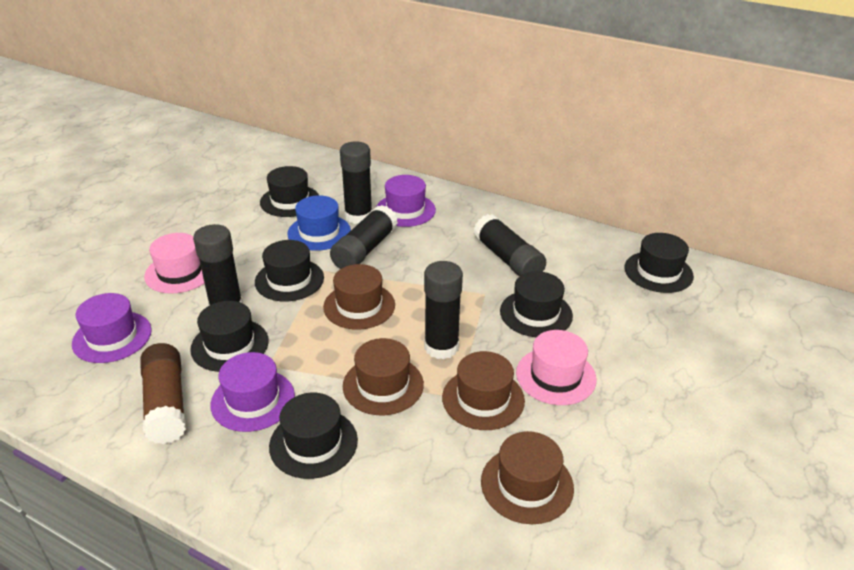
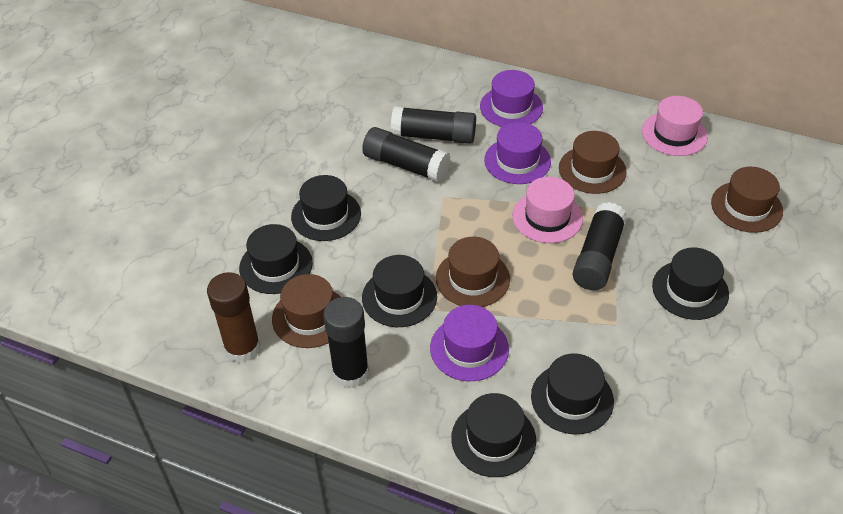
black glue stick: 5 -> 4
blue hat: 1 -> 0

